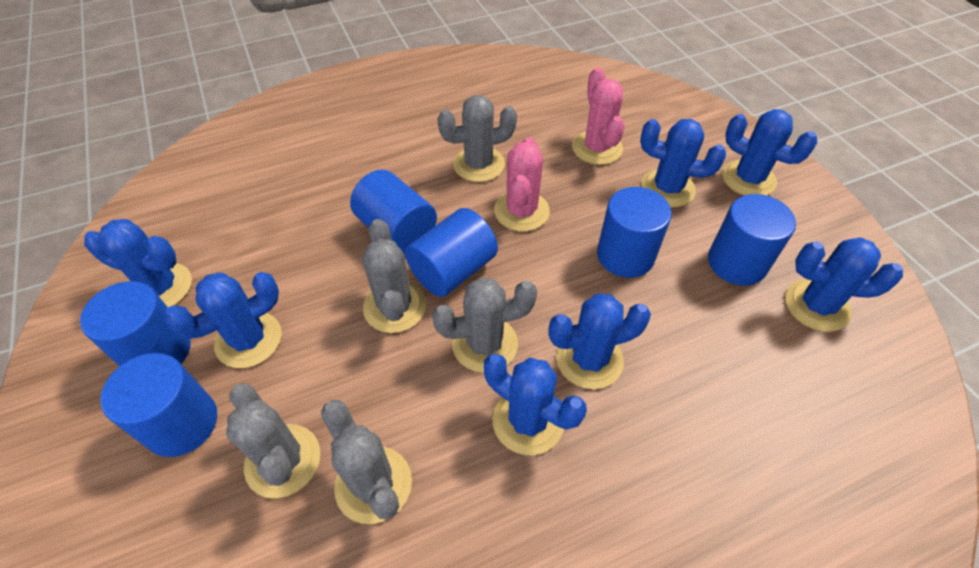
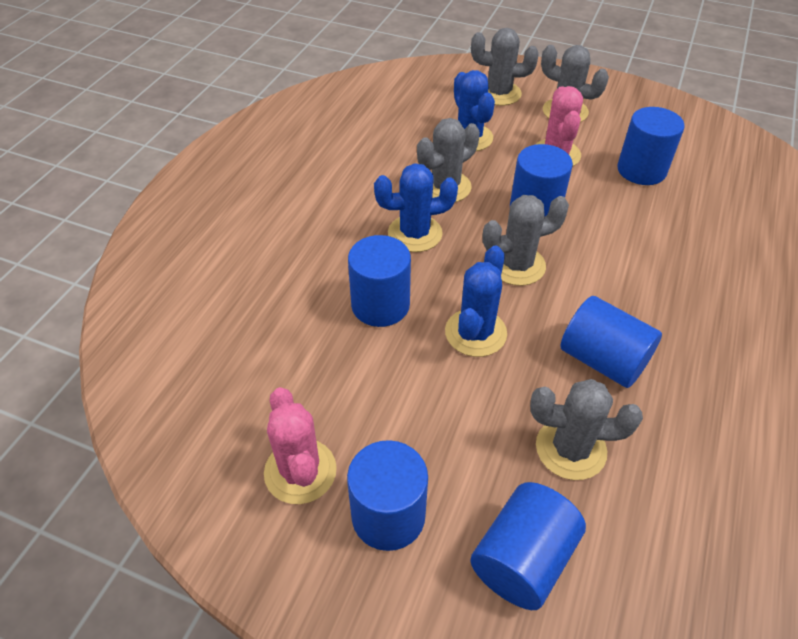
blue cactus: 7 -> 3

